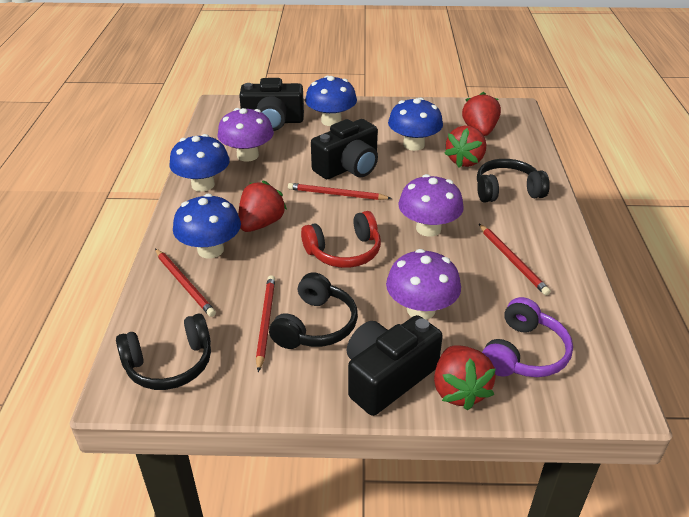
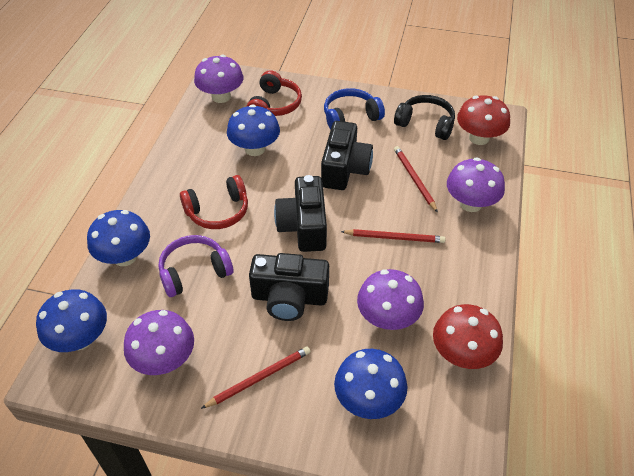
black headphones: 3 -> 1
blue headphones: 0 -> 1
purple mushroom: 3 -> 4
red headphones: 1 -> 2
red mushroom: 0 -> 2
red pencil: 4 -> 3
red strawberry: 4 -> 0

